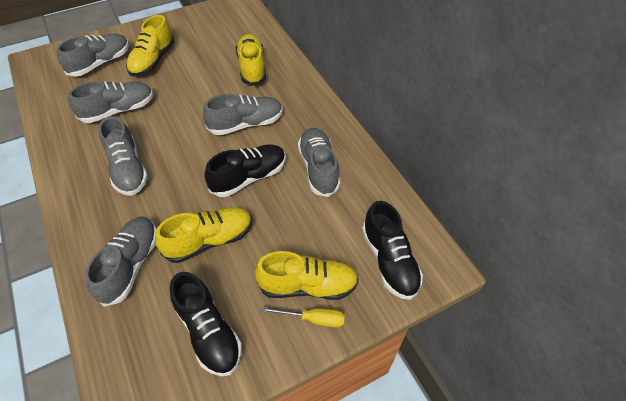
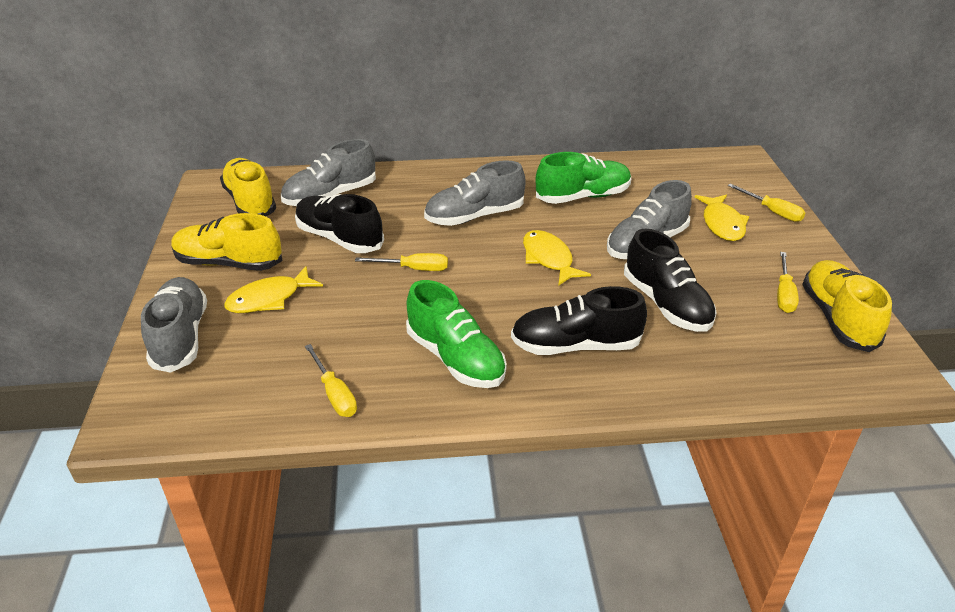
green shoe: 0 -> 2
grey shoe: 6 -> 4
yellow fish: 0 -> 3
yellow screwdriver: 1 -> 4
yellow shoe: 4 -> 3

